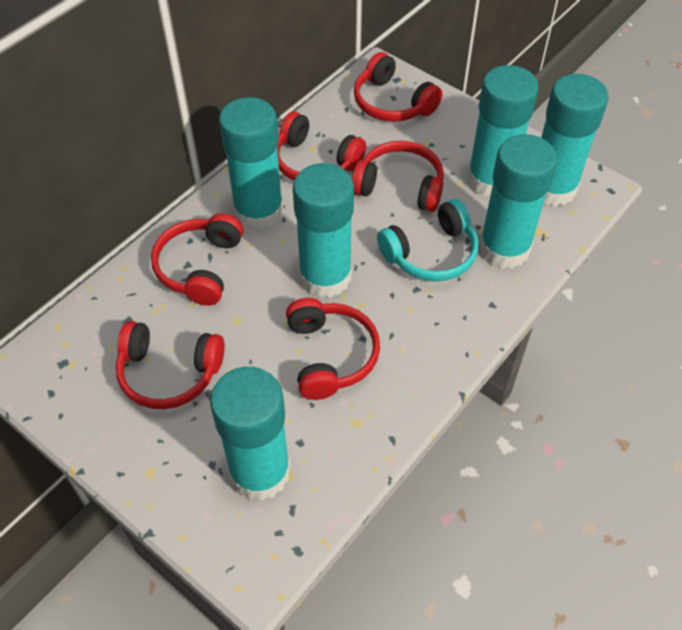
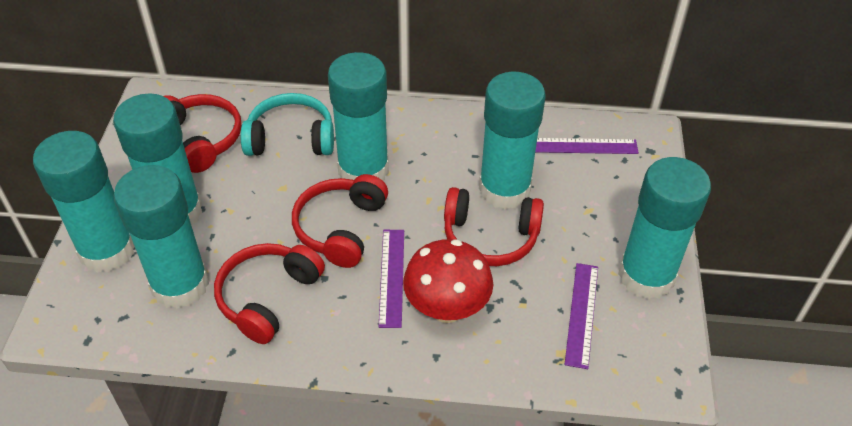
purple ruler: 0 -> 3
red headphones: 6 -> 4
red mushroom: 0 -> 1

